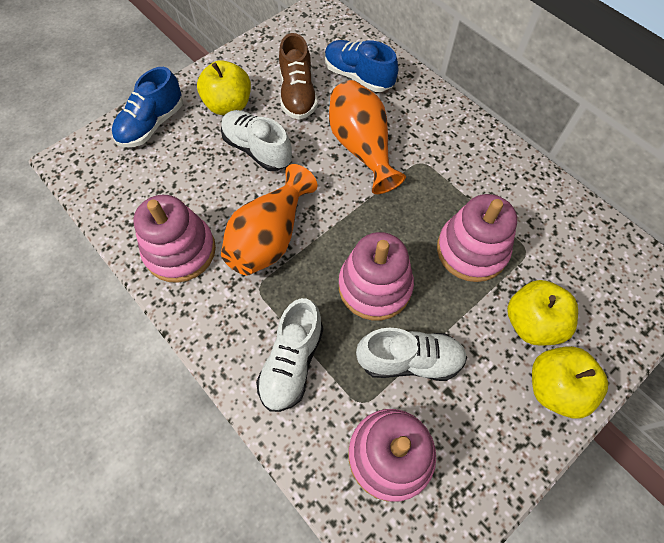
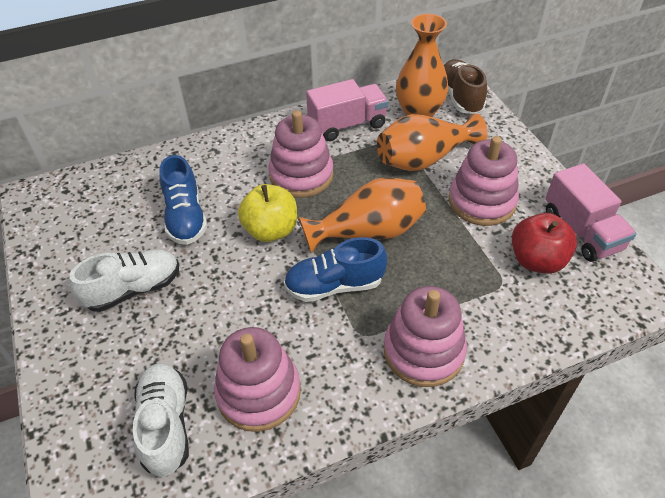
orange vase: 2 -> 3
pink truck: 0 -> 2
red apple: 0 -> 1
white shoe: 3 -> 2
yellow apple: 3 -> 1

